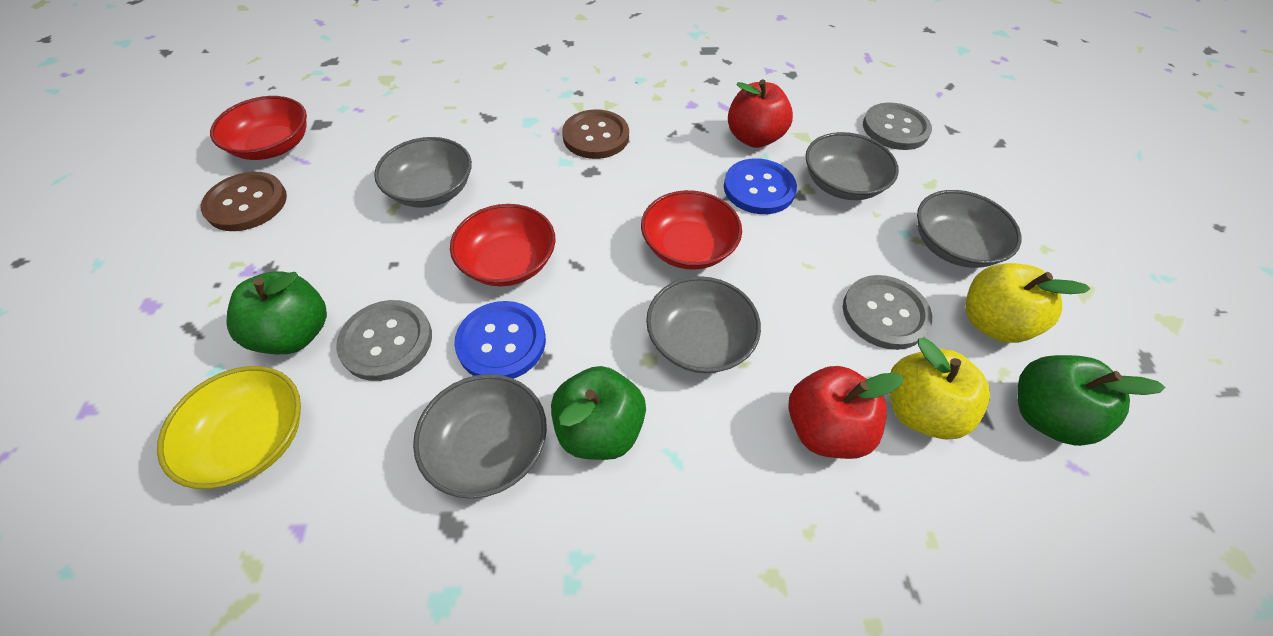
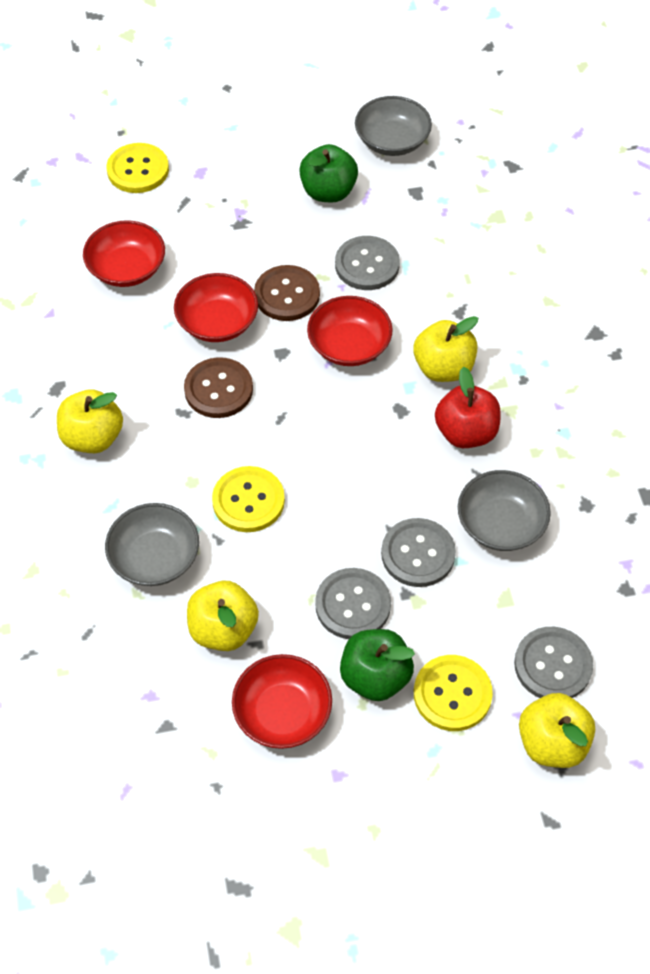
blue button: 2 -> 0
green apple: 3 -> 2
grey bowl: 5 -> 3
grey button: 3 -> 4
red apple: 2 -> 1
red bowl: 3 -> 4
yellow apple: 2 -> 4
yellow bowl: 1 -> 0
yellow button: 0 -> 3

